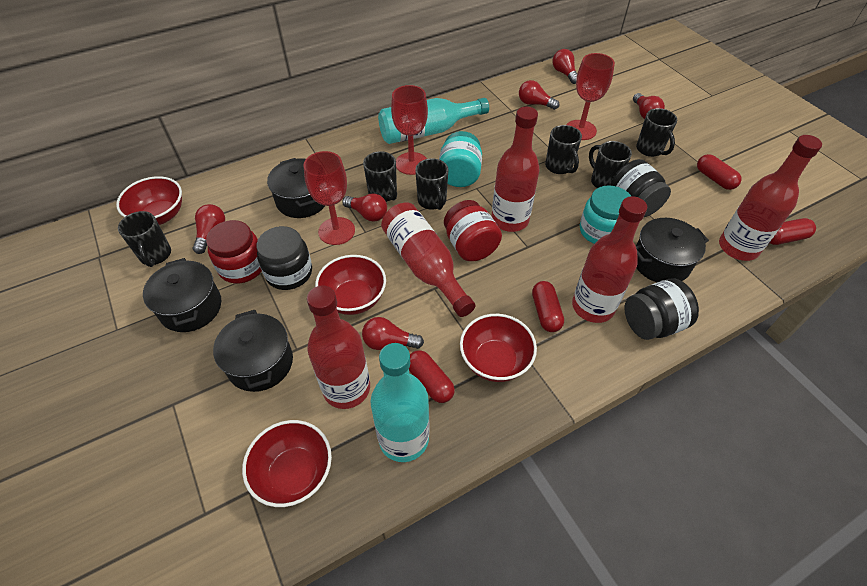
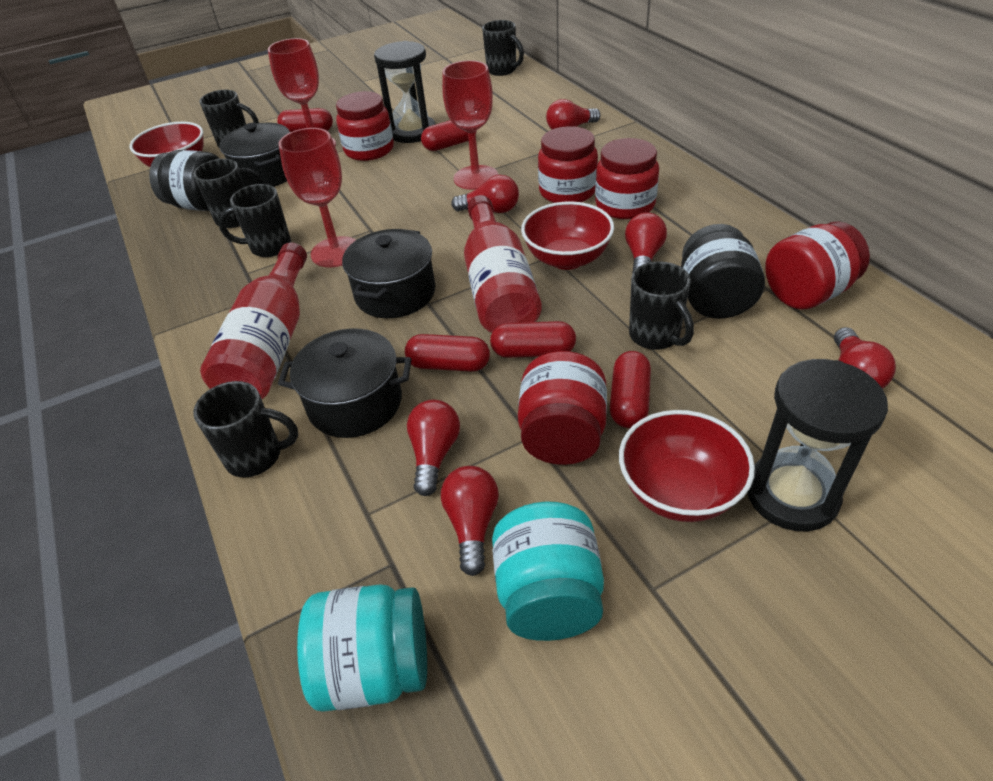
black hourglass: 0 -> 2
black jar: 3 -> 2
black pot: 4 -> 3
red bottle: 5 -> 2
red bowl: 4 -> 3
red capsule: 4 -> 5
red jar: 2 -> 5
turquoise bottle: 2 -> 0

